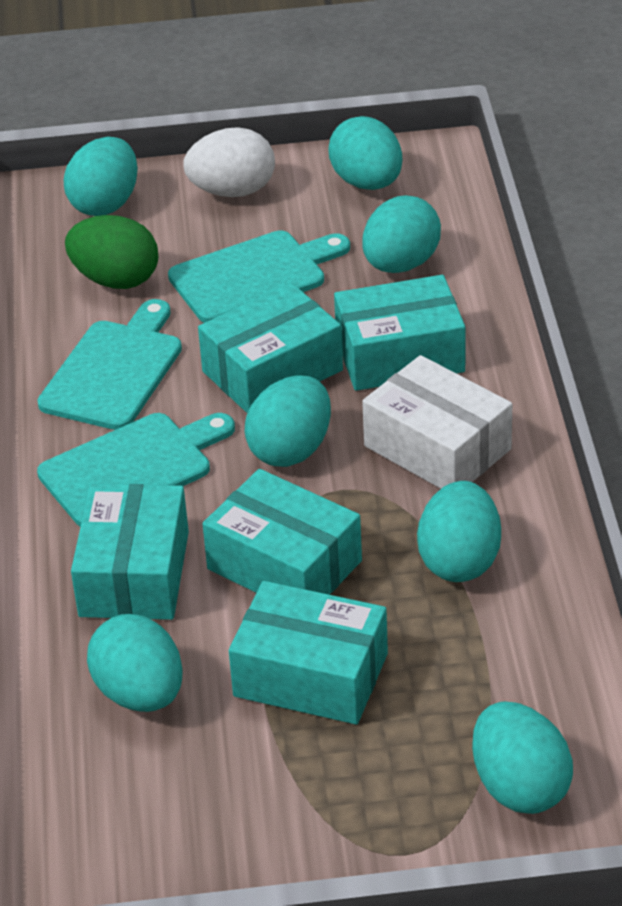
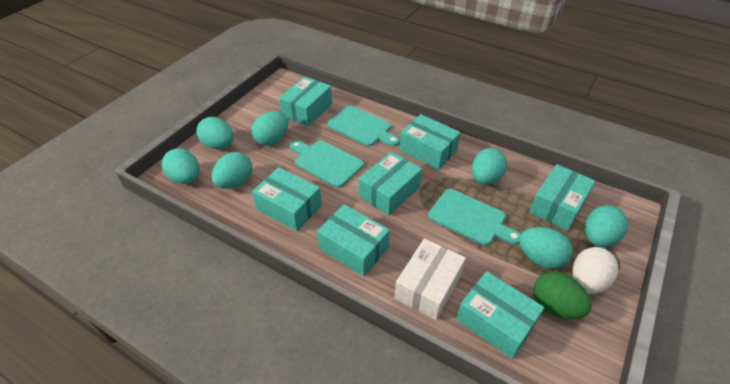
turquoise box: 5 -> 7

